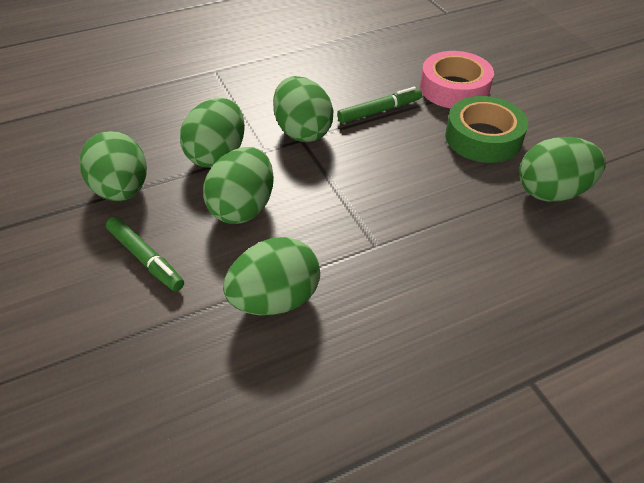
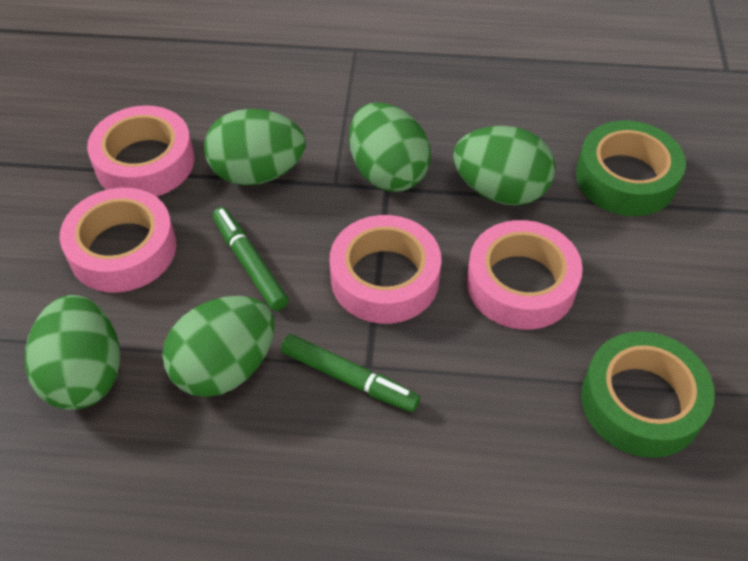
green egg: 6 -> 5
green tape: 1 -> 2
pink tape: 1 -> 4

